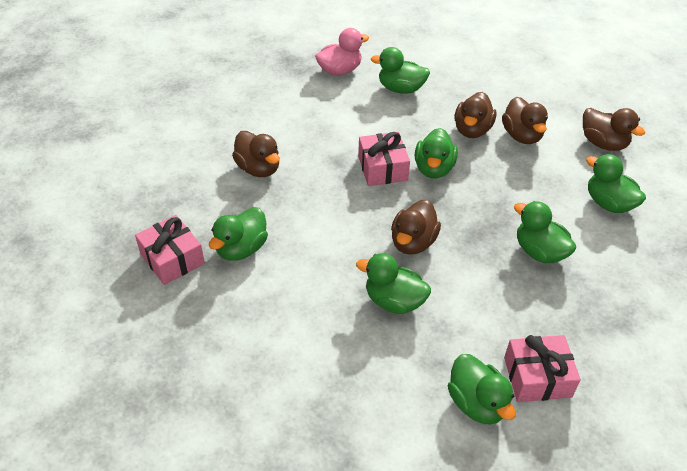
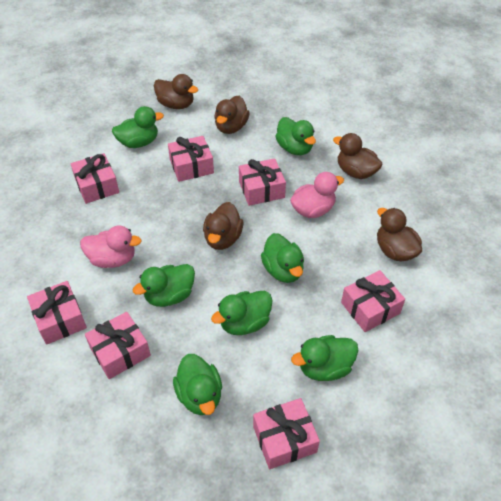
pink duck: 1 -> 2
pink gift: 3 -> 7

